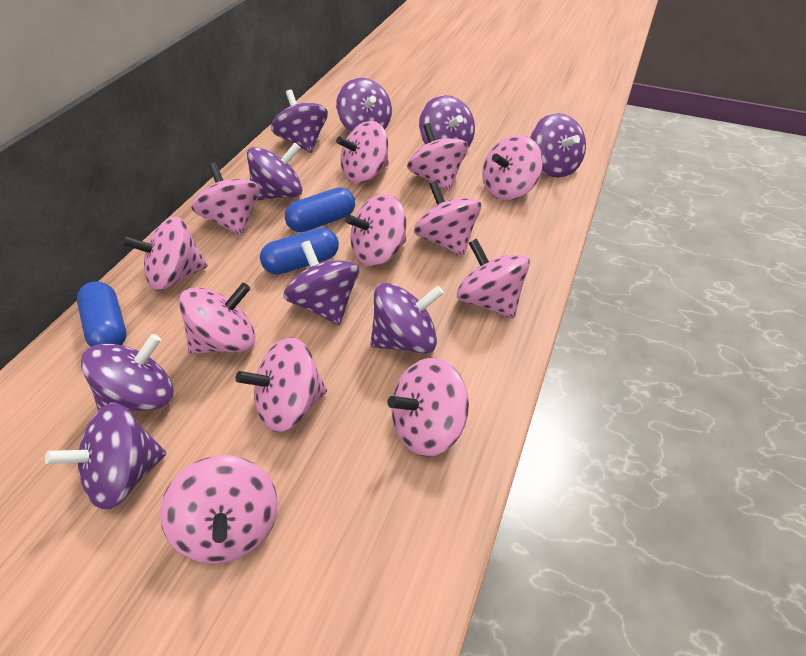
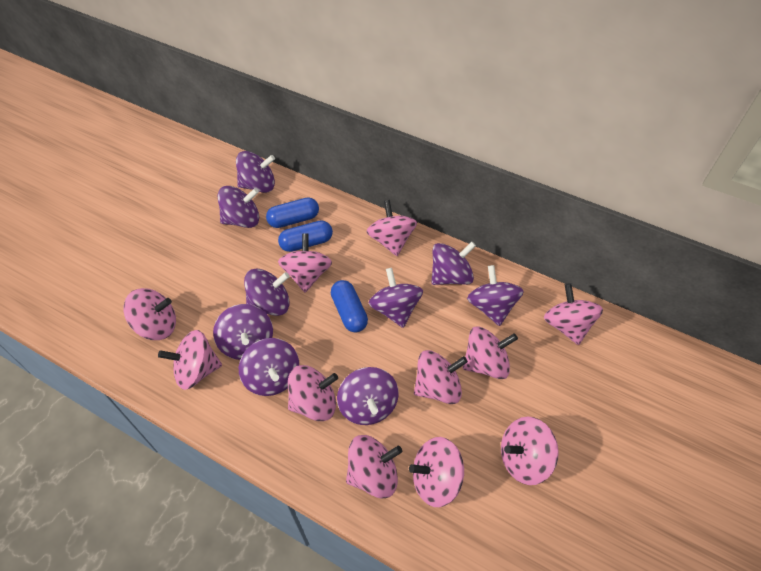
pink spinning top: 12 -> 11

